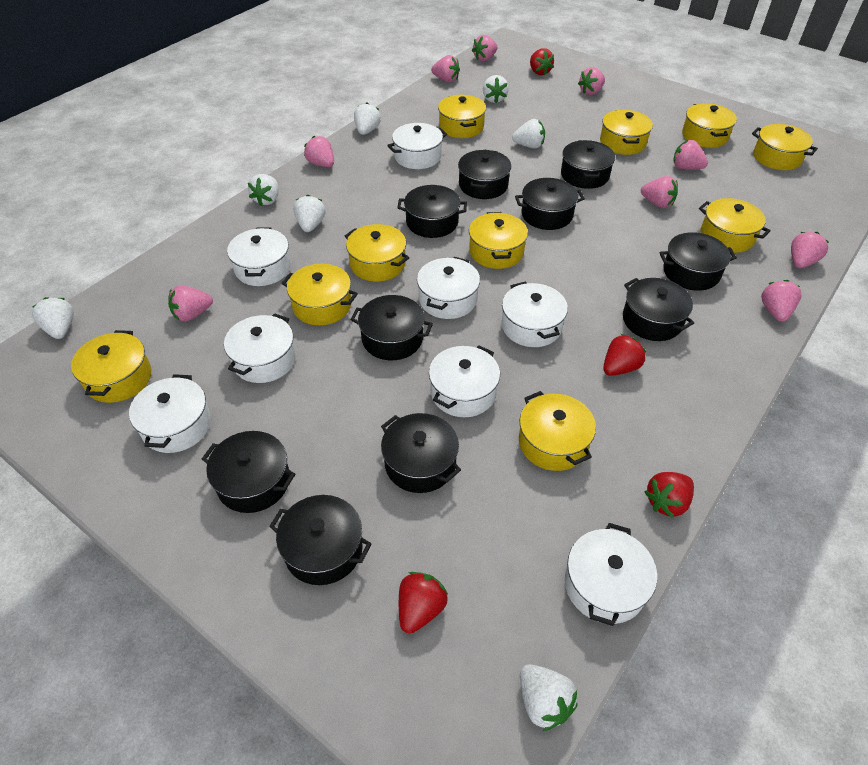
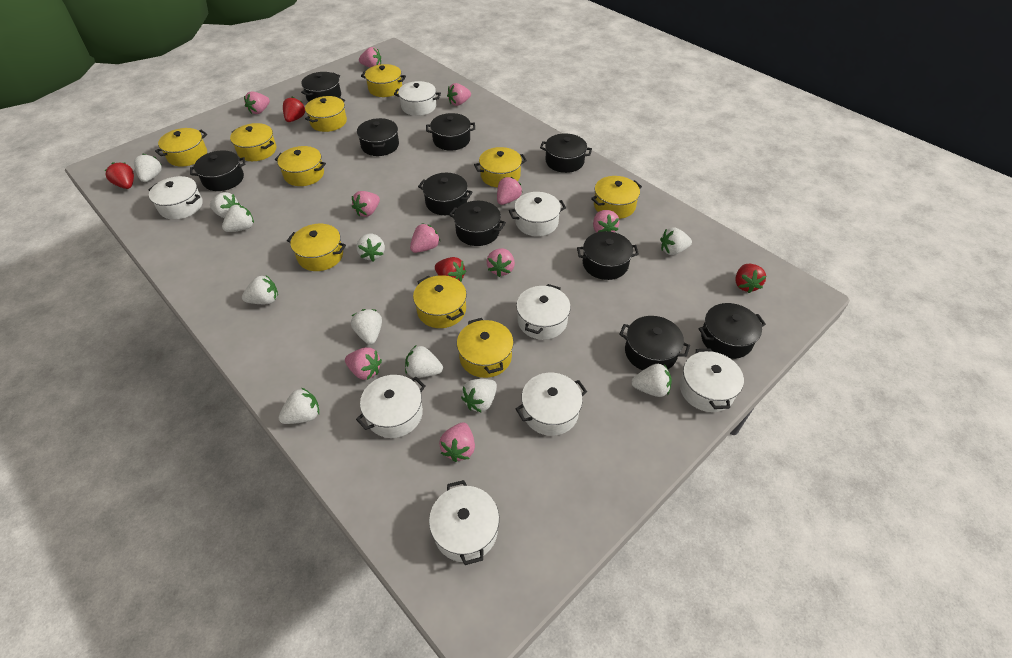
pink strawberry: 9 -> 10
white strawberry: 7 -> 11

